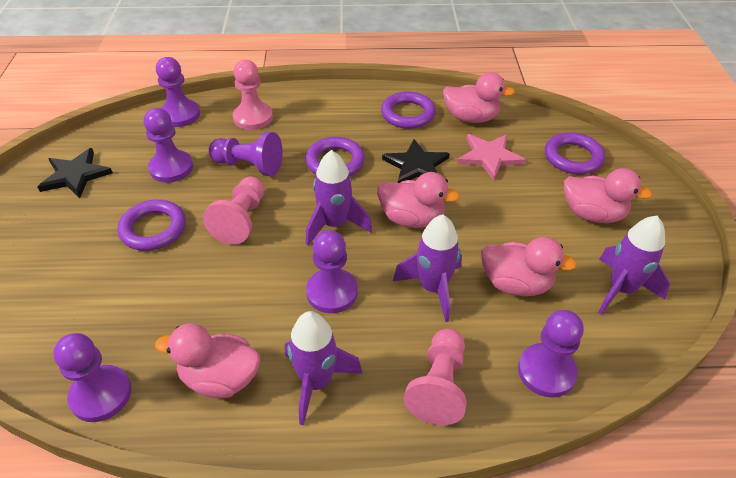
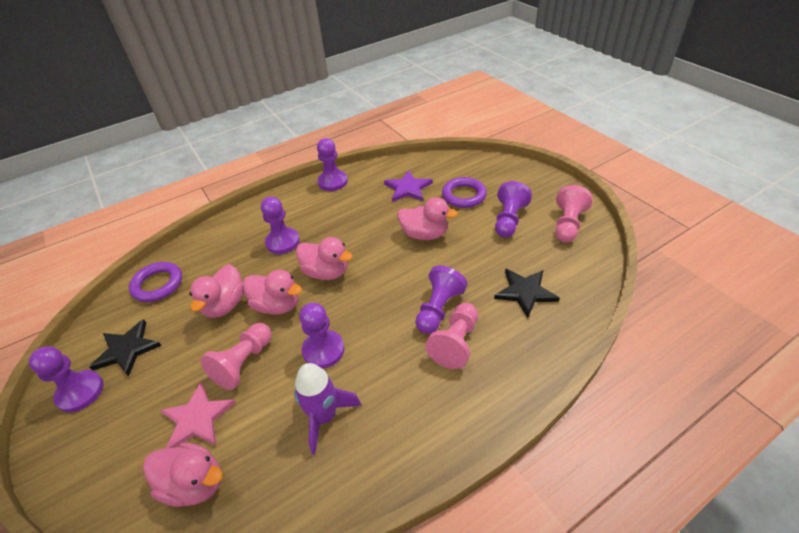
purple ring: 4 -> 2
purple rocket: 4 -> 1
purple star: 0 -> 1

